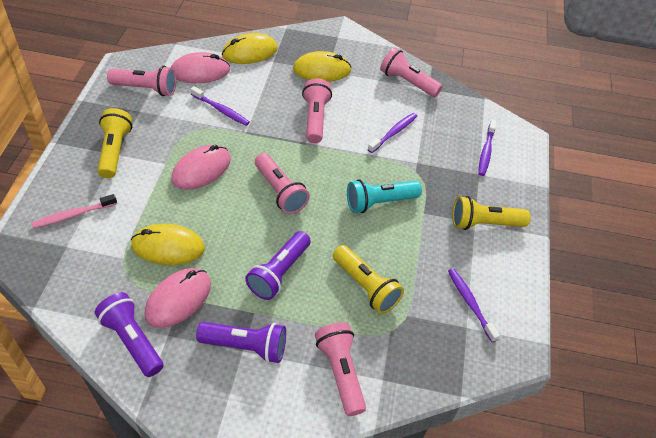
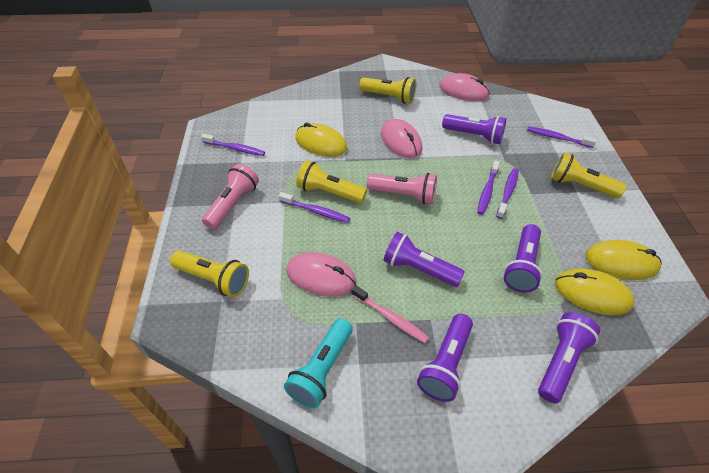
pink flashlight: 5 -> 2
purple flashlight: 3 -> 5
purple toothbrush: 4 -> 5
yellow flashlight: 3 -> 4

